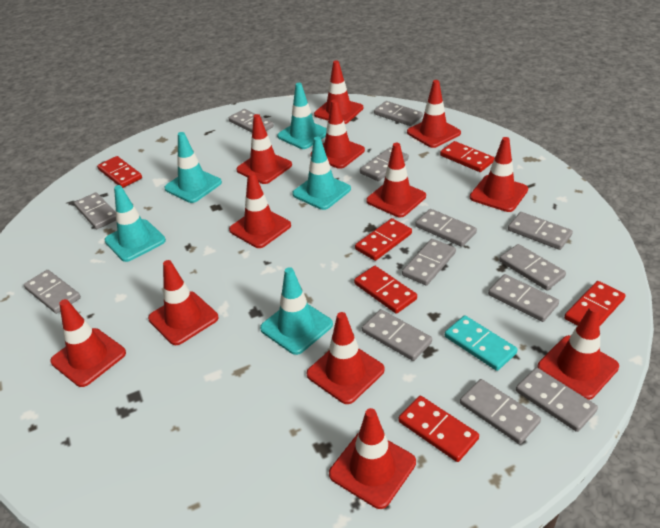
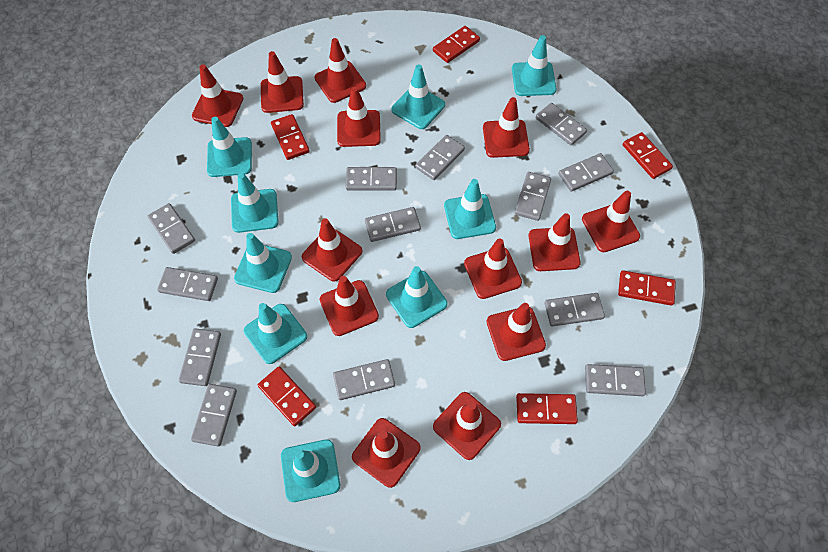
red traffic cone: 12 -> 13
turquoise domino: 1 -> 0
turquoise traffic cone: 5 -> 9

